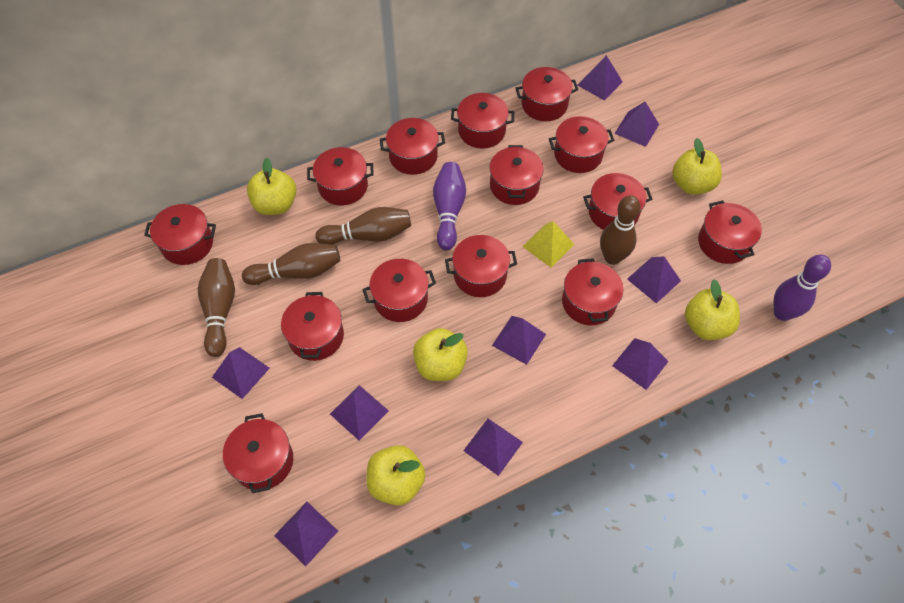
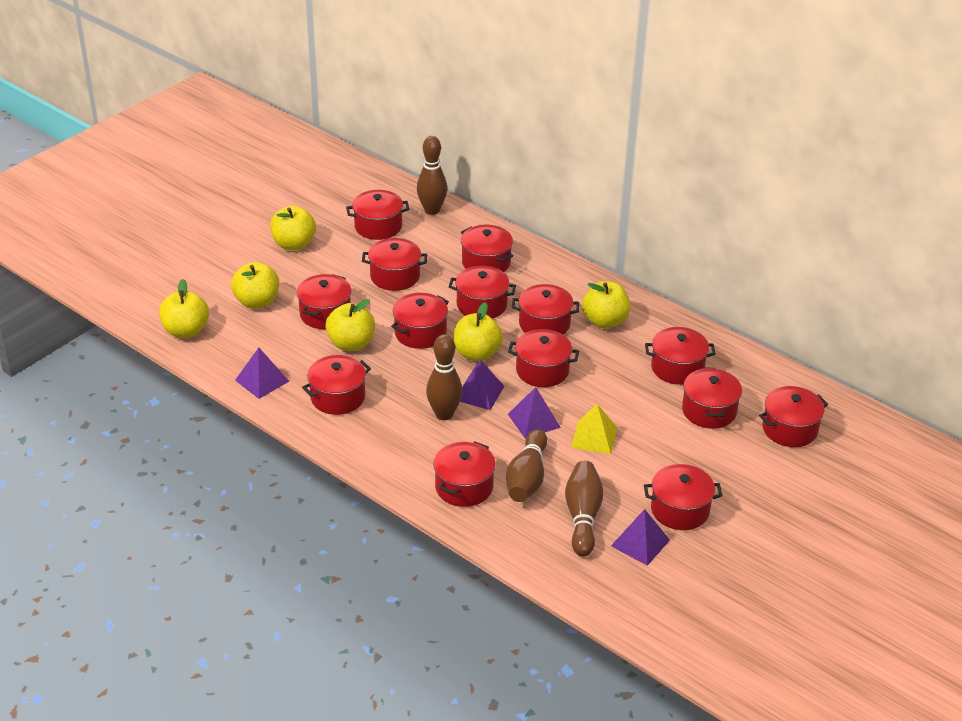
purple bowling pin: 2 -> 0
purple pyramid: 9 -> 4
yellow apple: 5 -> 6

